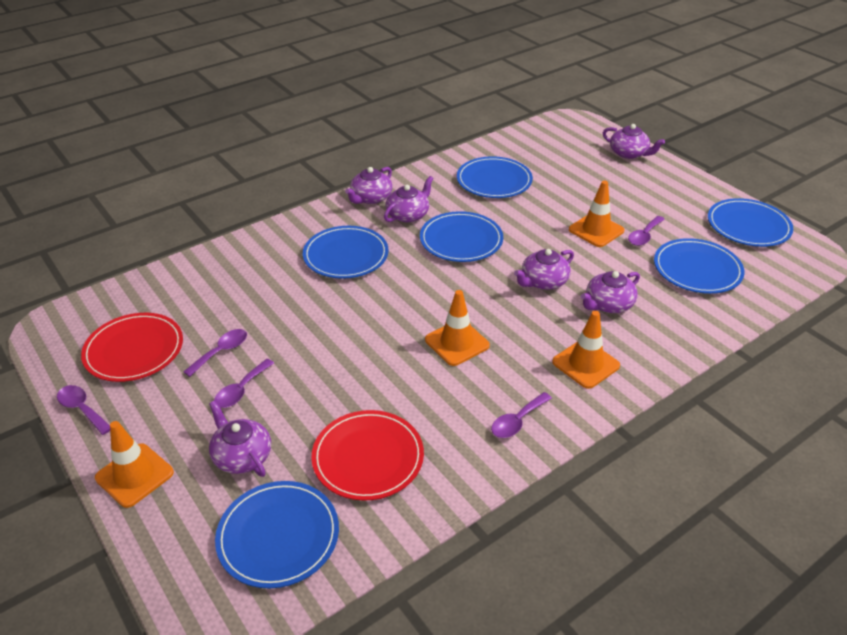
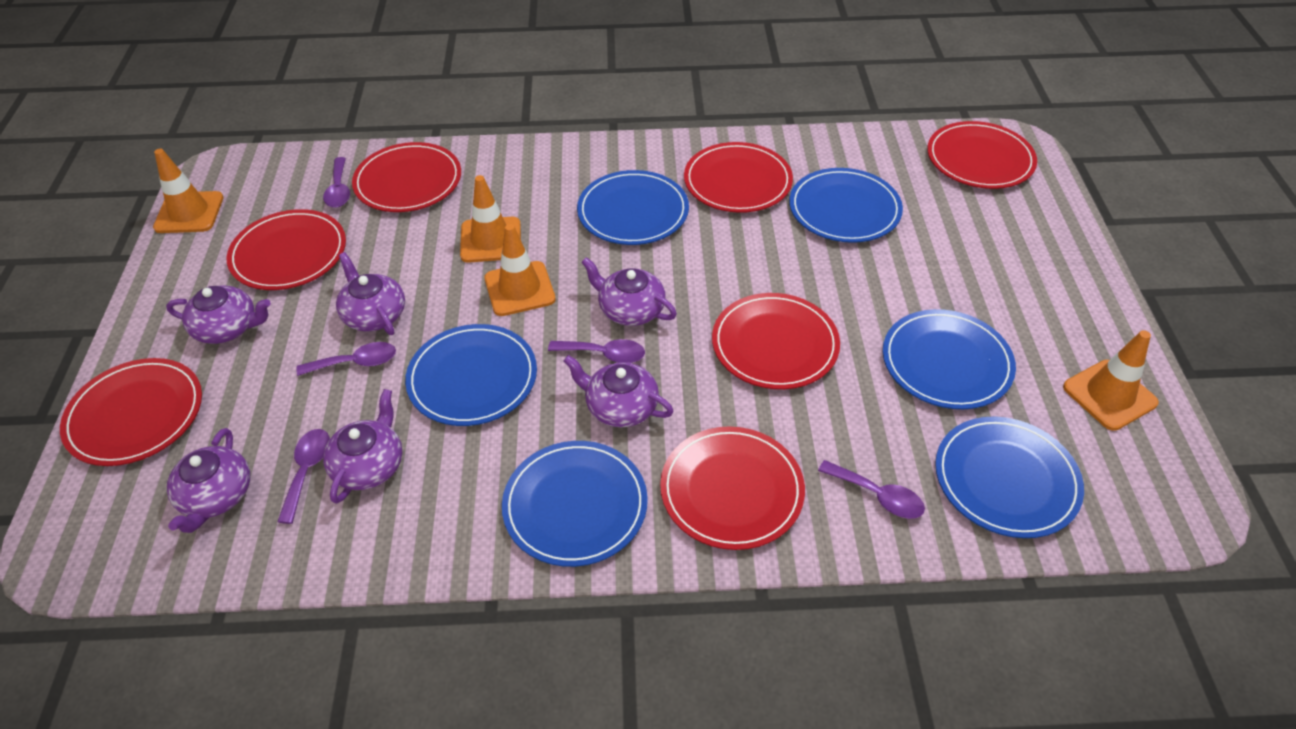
red plate: 2 -> 7

